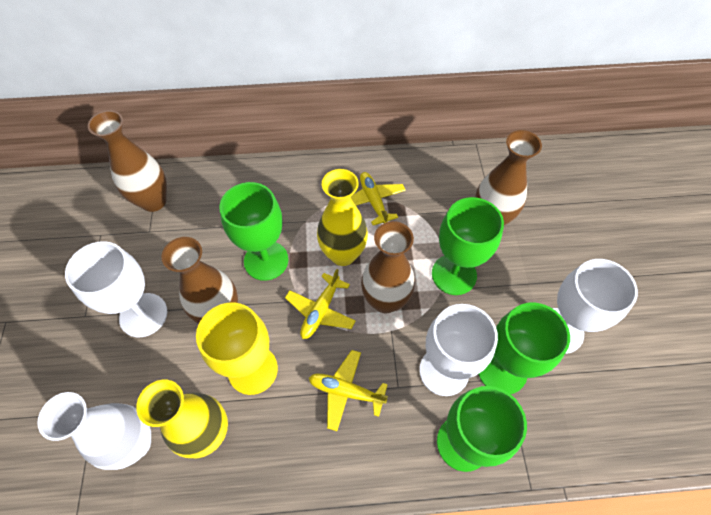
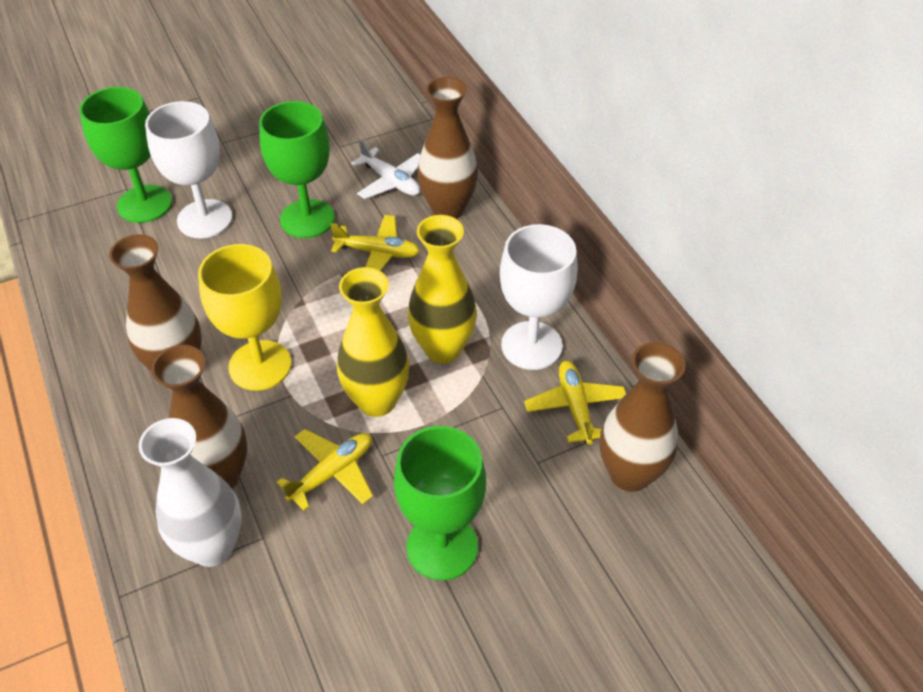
green goblet: 4 -> 3
white goblet: 3 -> 2
white plane: 0 -> 1

